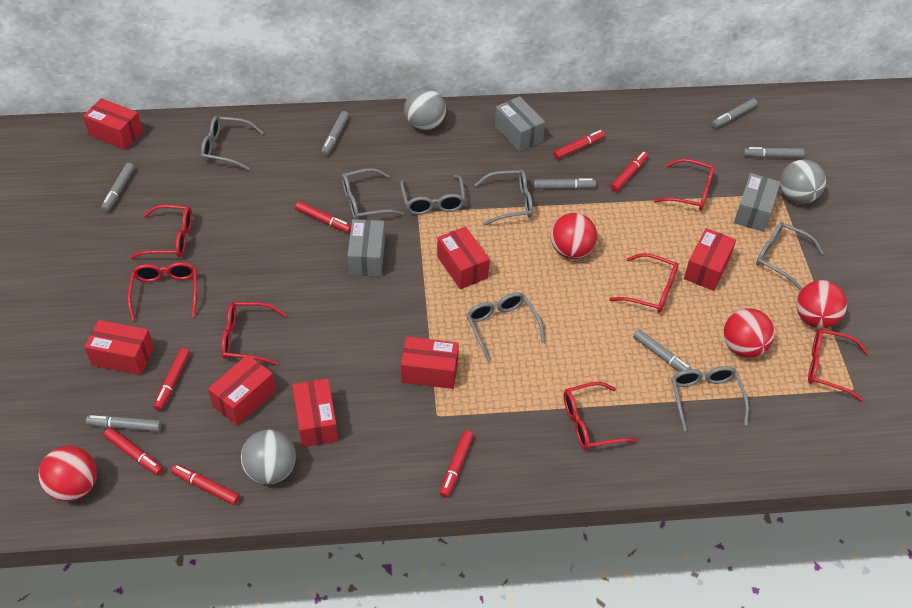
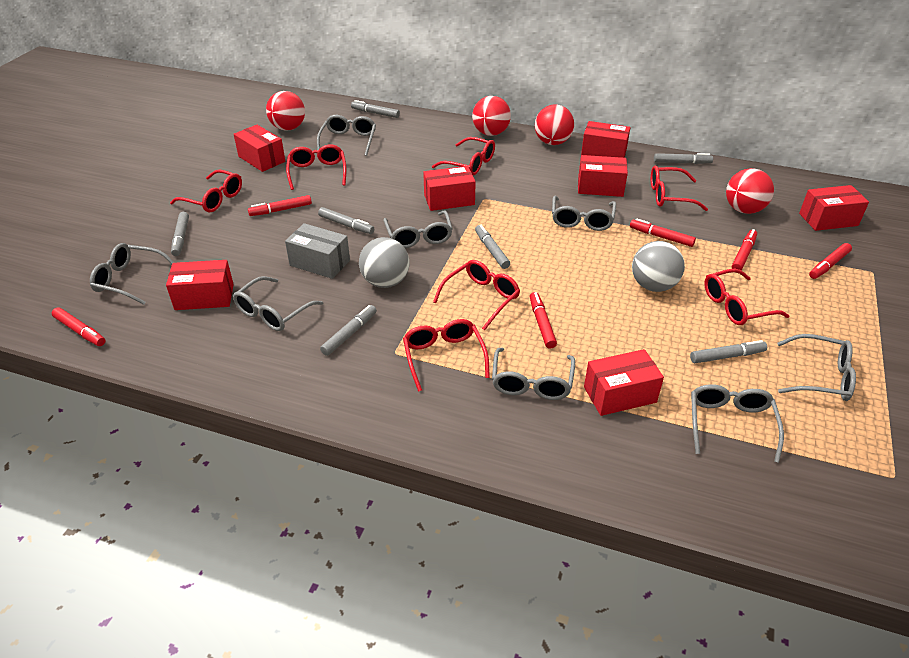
grey ball: 3 -> 2
grey box: 3 -> 1
grey glasses: 7 -> 8
red marker: 7 -> 6

